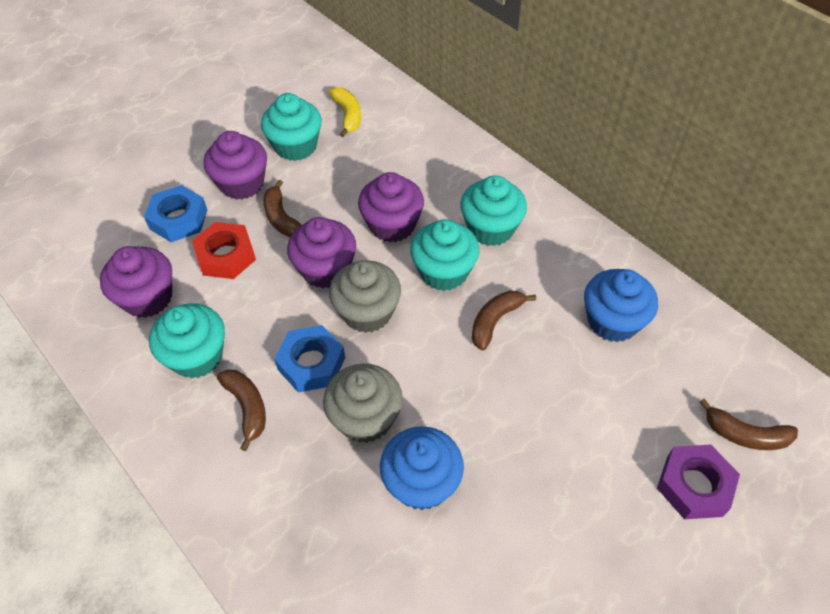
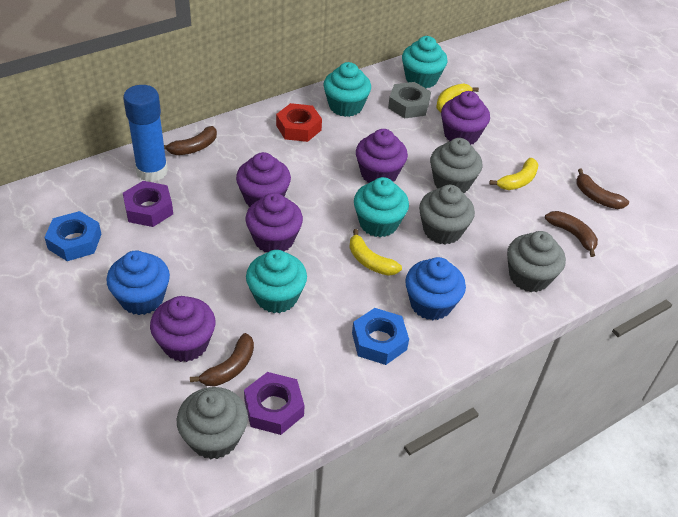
blue glue stick: 0 -> 1
grey cupcake: 2 -> 4
grey nut: 0 -> 1
purple cupcake: 4 -> 5
purple nut: 1 -> 2
yellow banana: 1 -> 3

